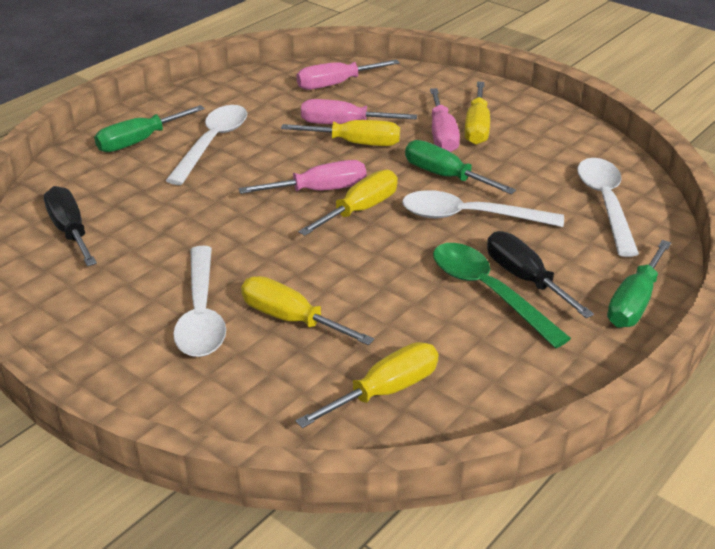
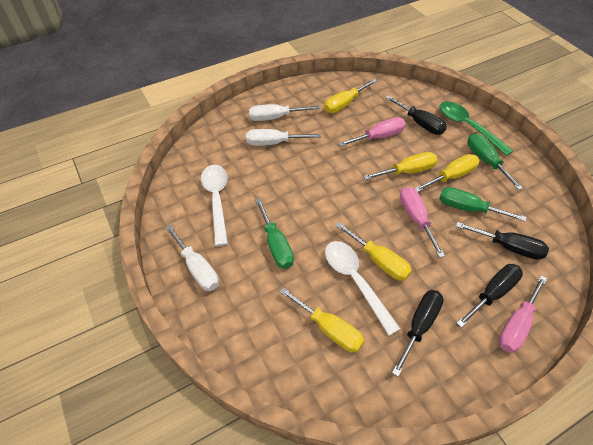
black screwdriver: 2 -> 4
pink screwdriver: 4 -> 3
white screwdriver: 0 -> 3
white spoon: 4 -> 2

